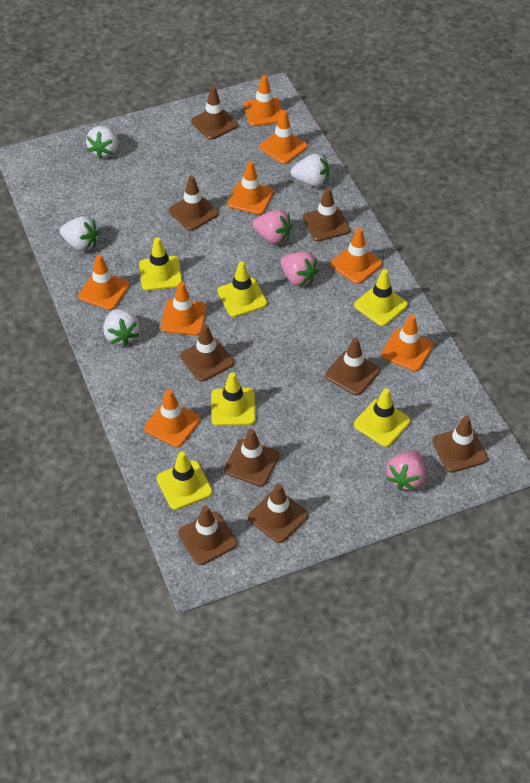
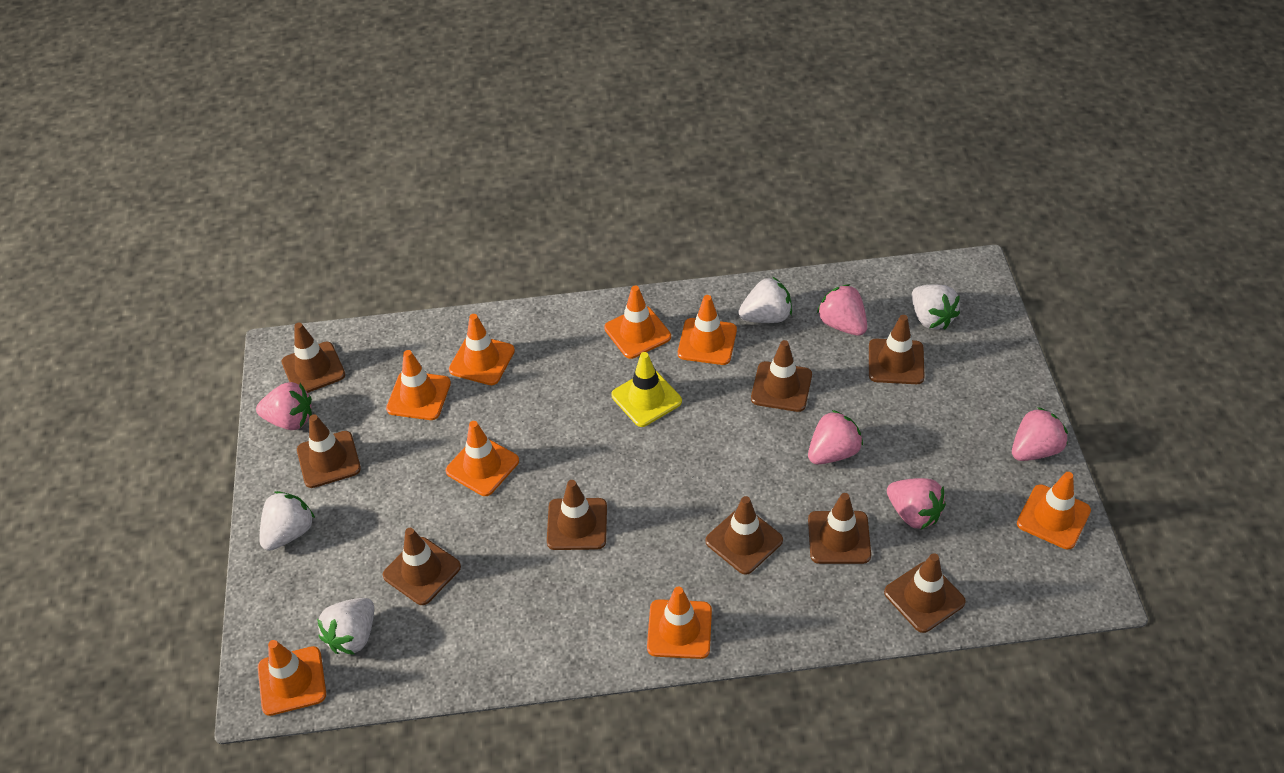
pink strawberry: 3 -> 5
yellow traffic cone: 6 -> 1

